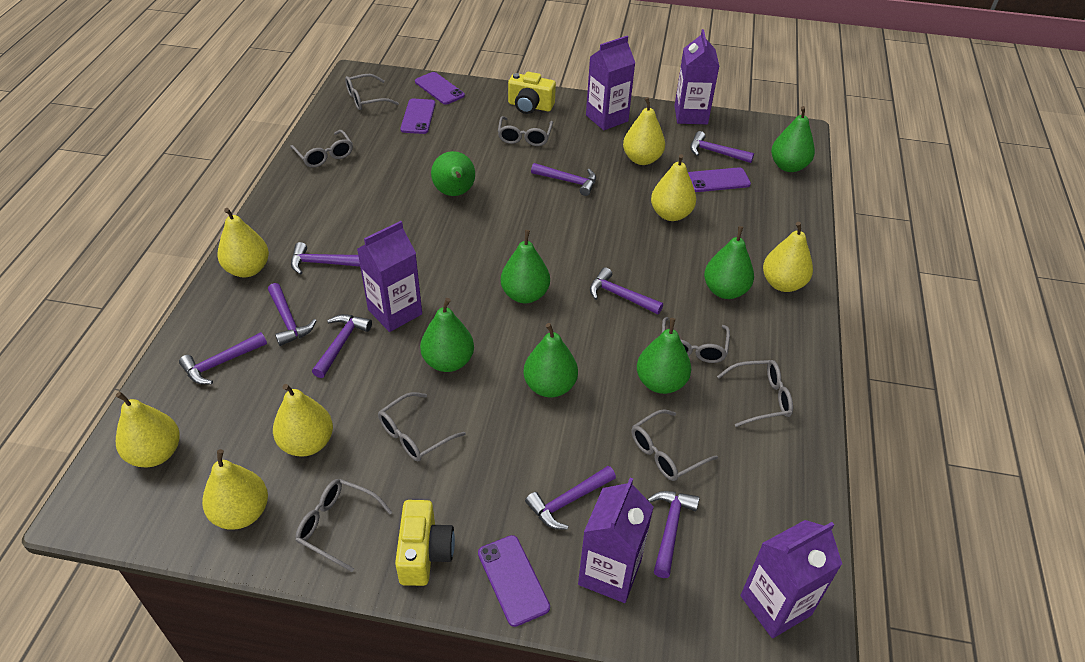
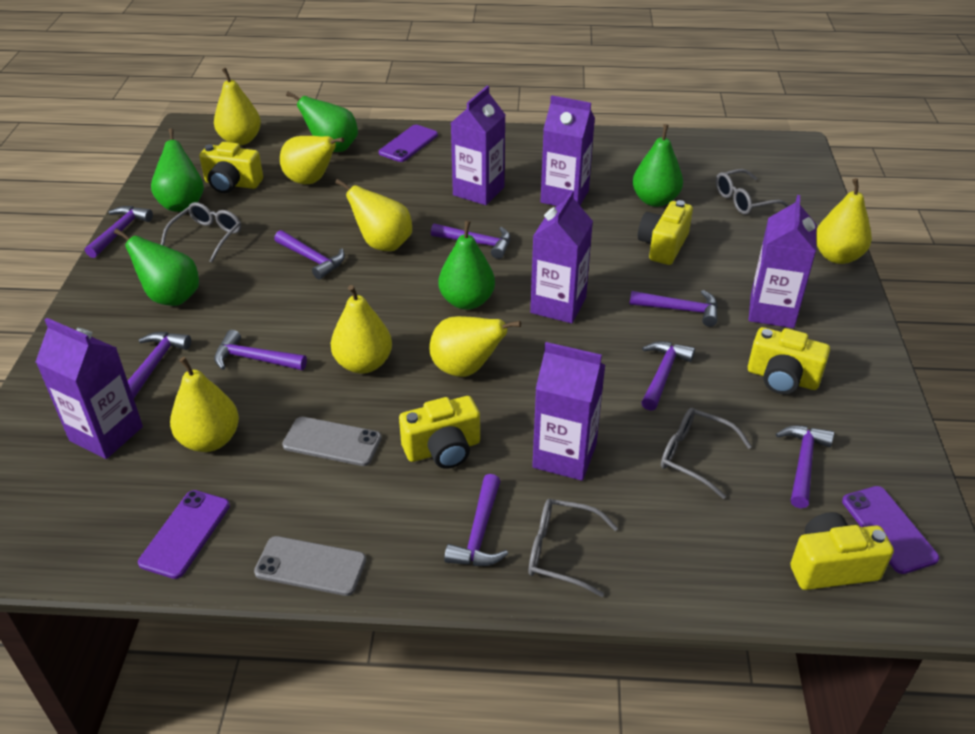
green pear: 7 -> 5
grey glasses: 8 -> 4
grey phone: 0 -> 2
purple carton: 5 -> 6
purple phone: 4 -> 3
yellow camera: 2 -> 5

